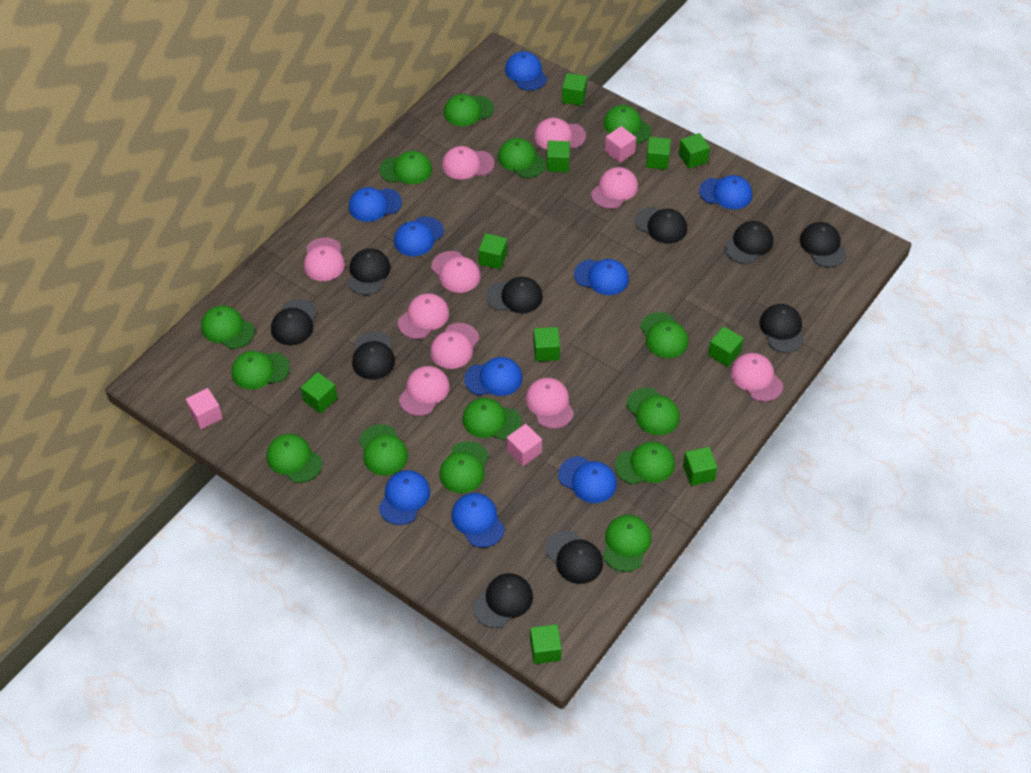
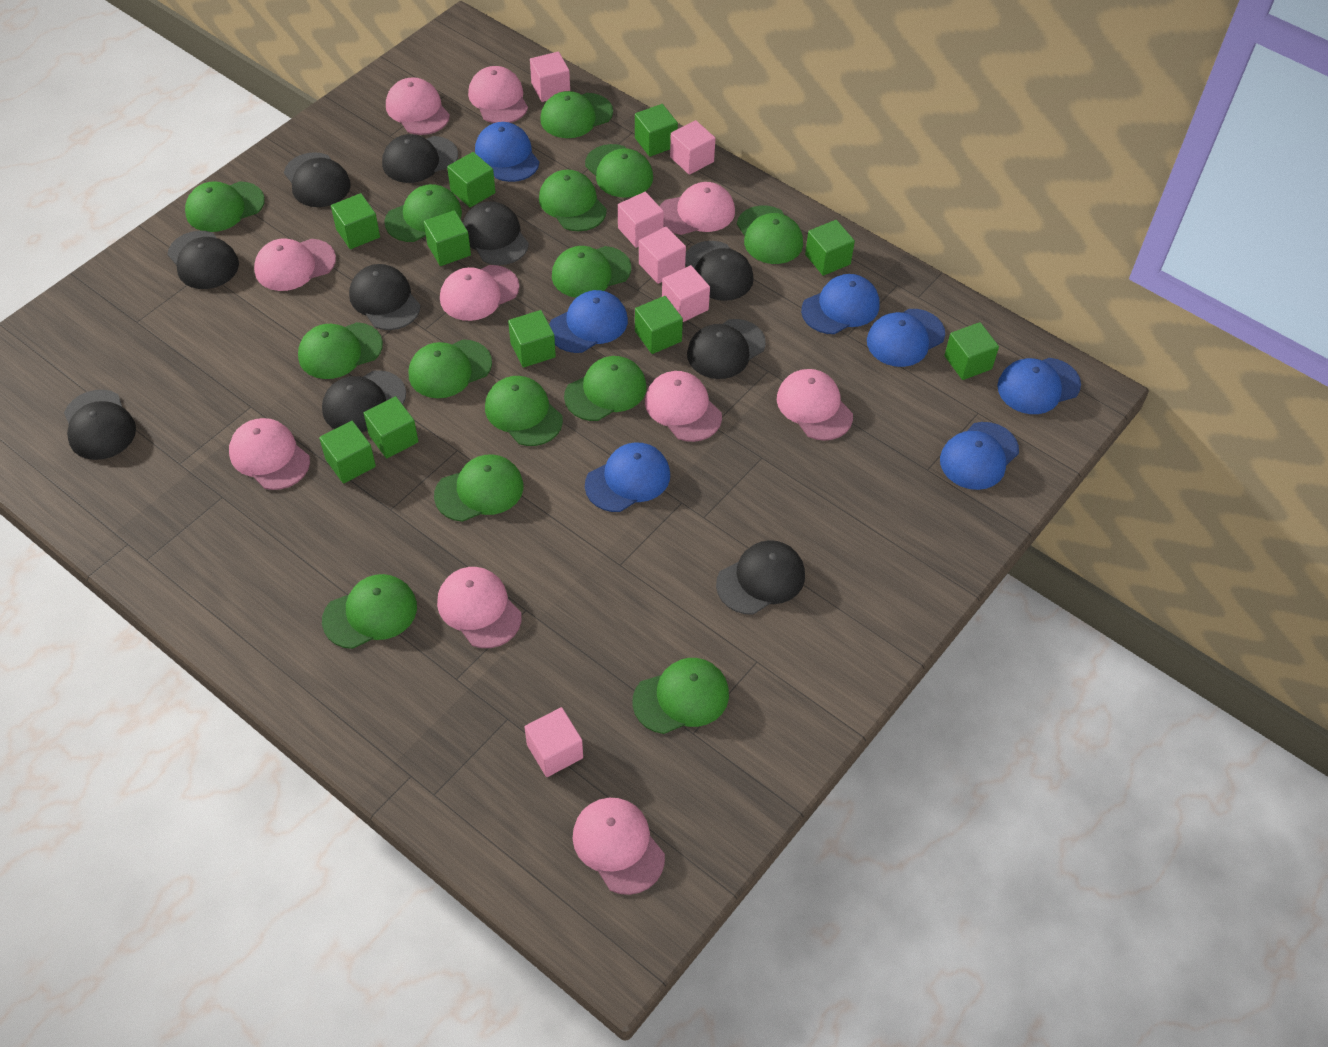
blue cap: 9 -> 7
pink cube: 3 -> 6

